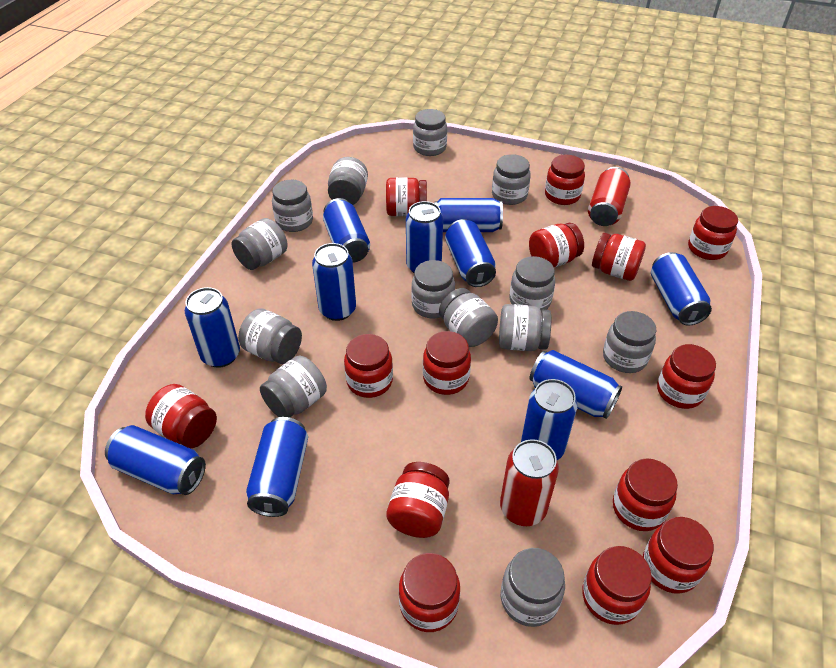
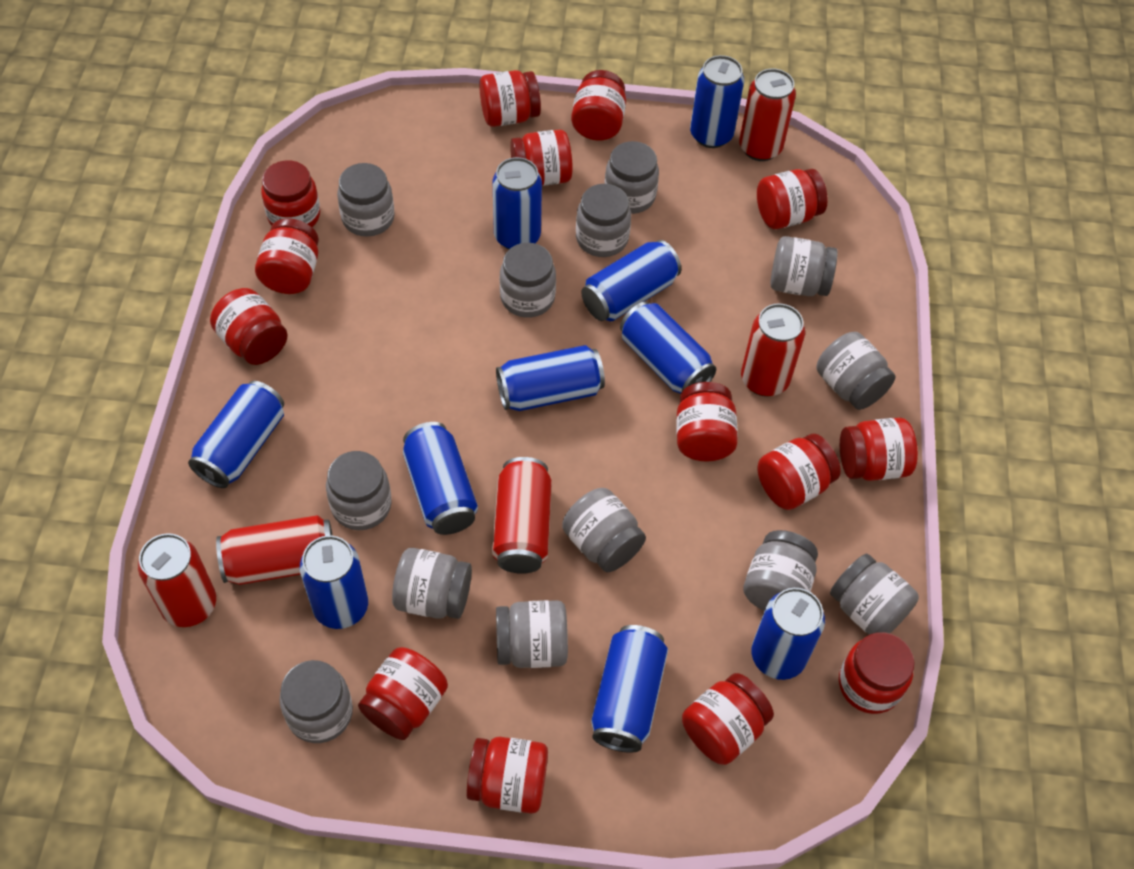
blue can: 11 -> 10
red can: 2 -> 5

